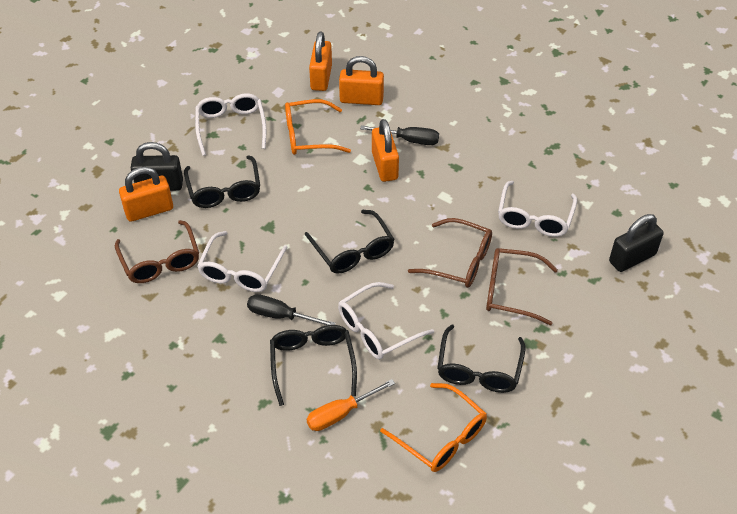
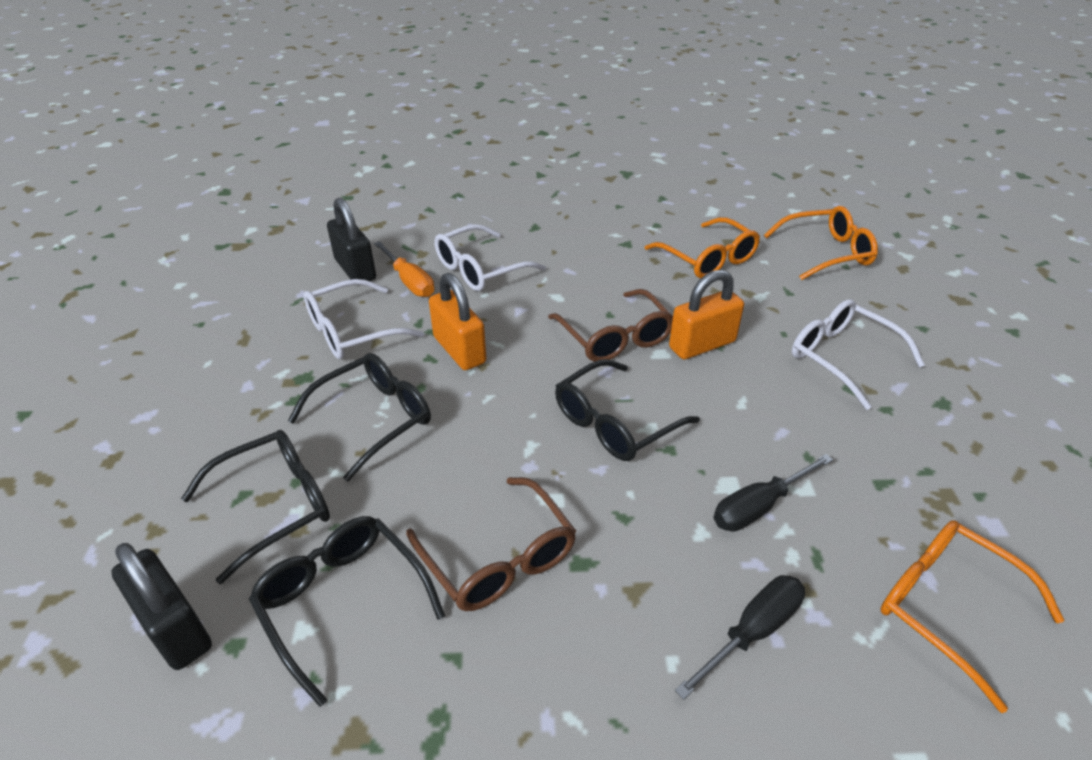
brown glasses: 3 -> 2
orange glasses: 2 -> 3
orange padlock: 4 -> 2
white glasses: 4 -> 3

